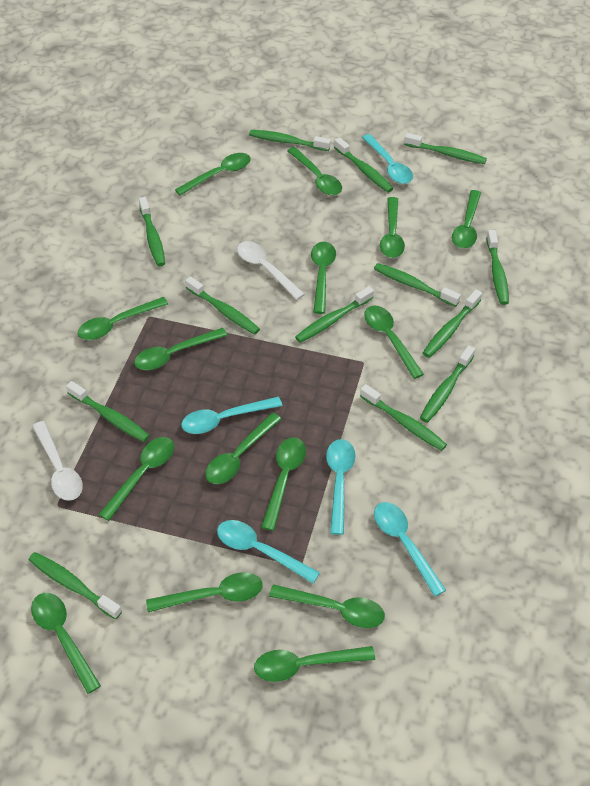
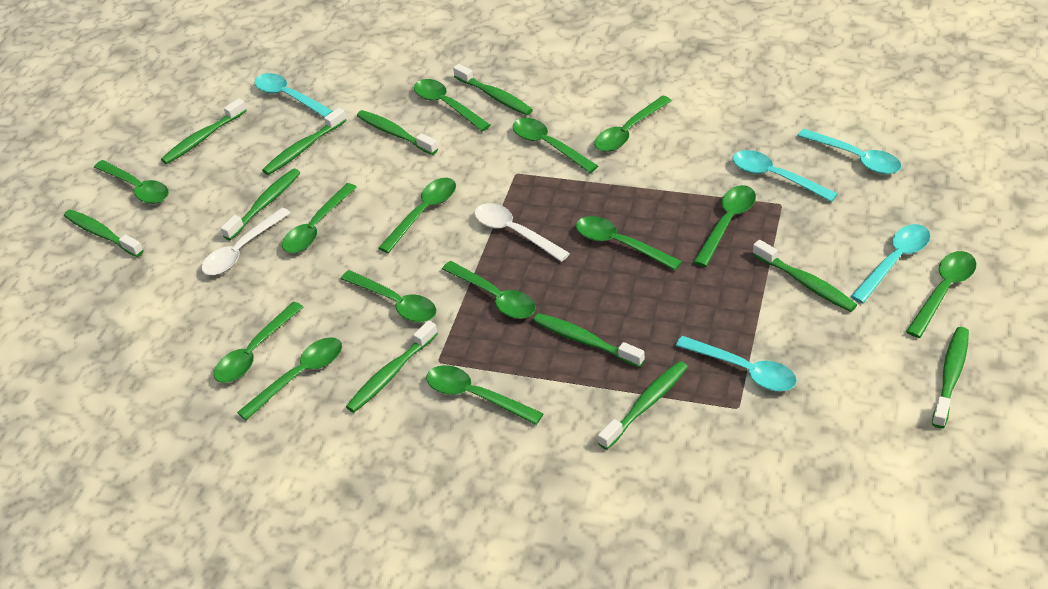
green spoon: 15 -> 14
green toothbrush: 13 -> 11

